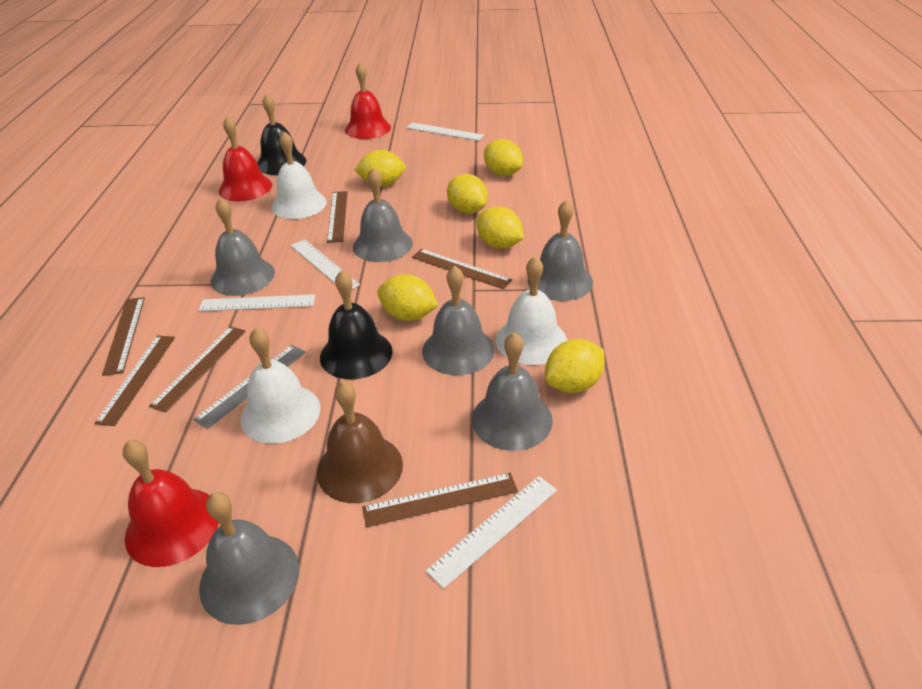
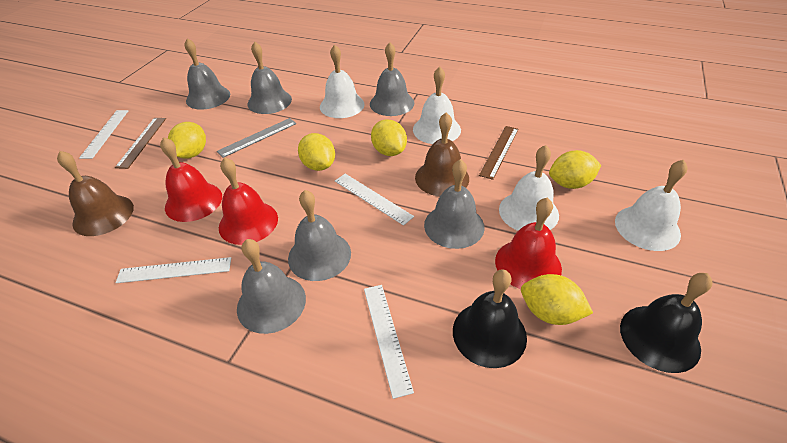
brown bell: 1 -> 2
brown ruler: 6 -> 2
white bell: 3 -> 4
yellow lemon: 6 -> 5

